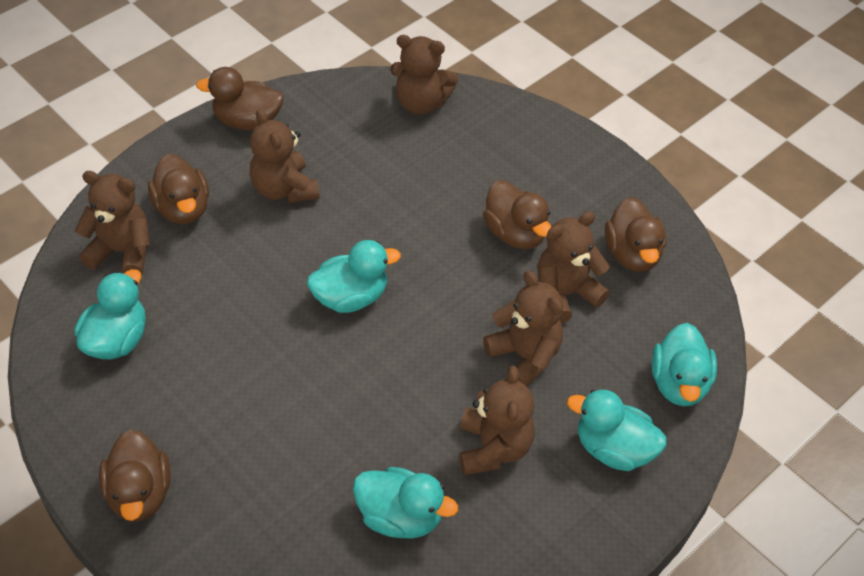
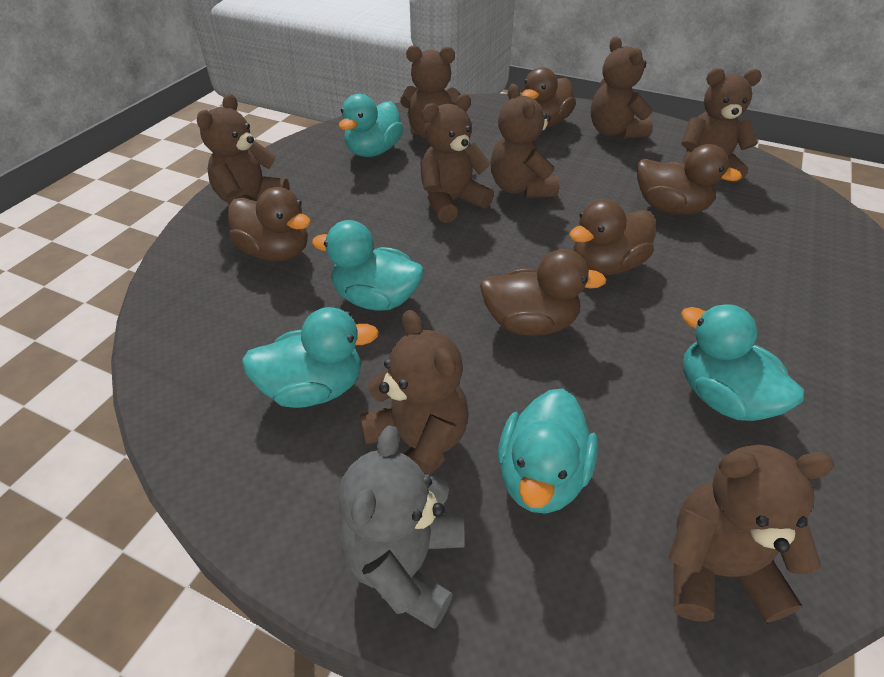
brown teddy bear: 6 -> 8
grey teddy bear: 0 -> 1

